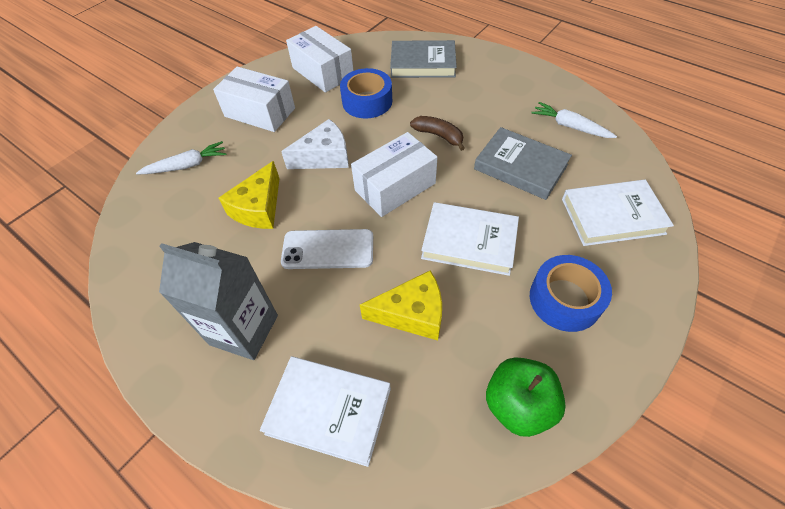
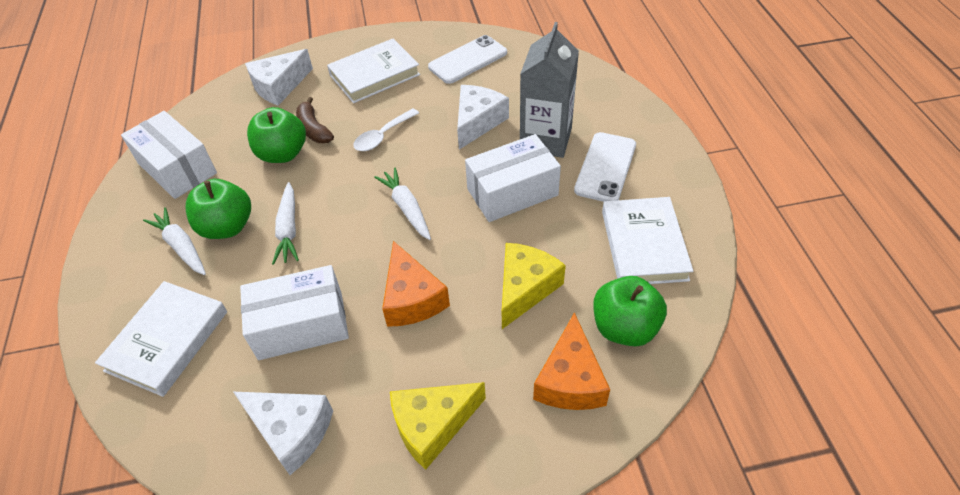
blue tape: 2 -> 0
green apple: 1 -> 3
grey book: 2 -> 0
orange cheese: 0 -> 2
white carrot: 2 -> 3
white cheese: 1 -> 3
white phone: 1 -> 2
white spoon: 0 -> 1

